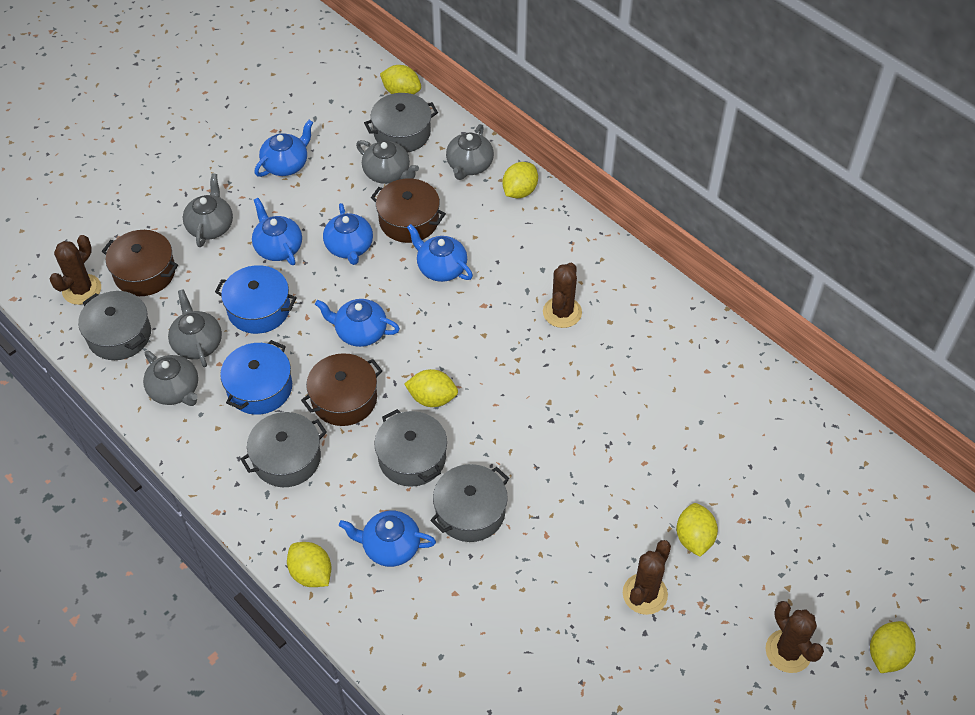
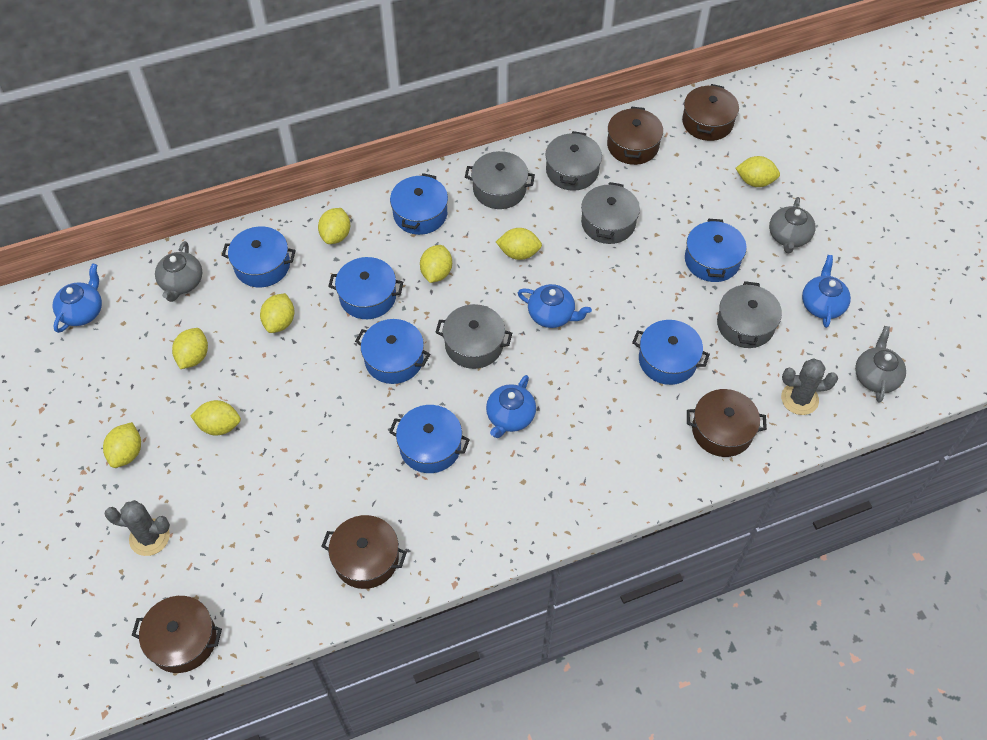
blue pot: 2 -> 7
blue teapot: 6 -> 4
brown cactus: 4 -> 0
brown pot: 3 -> 5
grey cactus: 0 -> 2
grey teapot: 5 -> 3
yellow lemon: 6 -> 8

